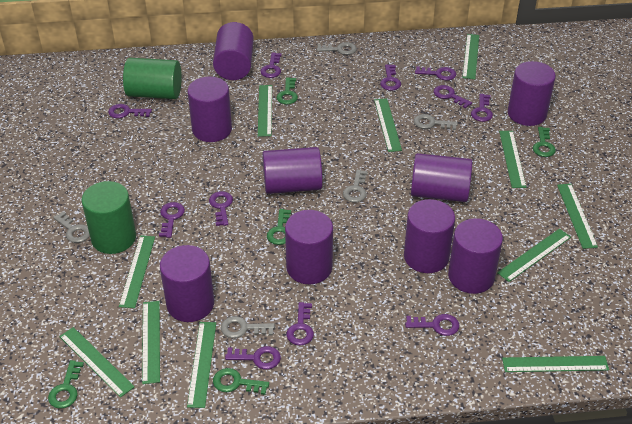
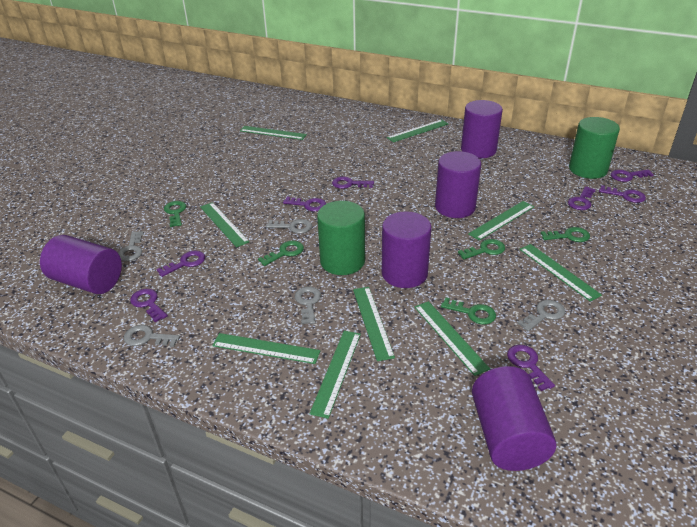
green ruler: 11 -> 9
purple cylinder: 9 -> 5
purple key: 11 -> 8

